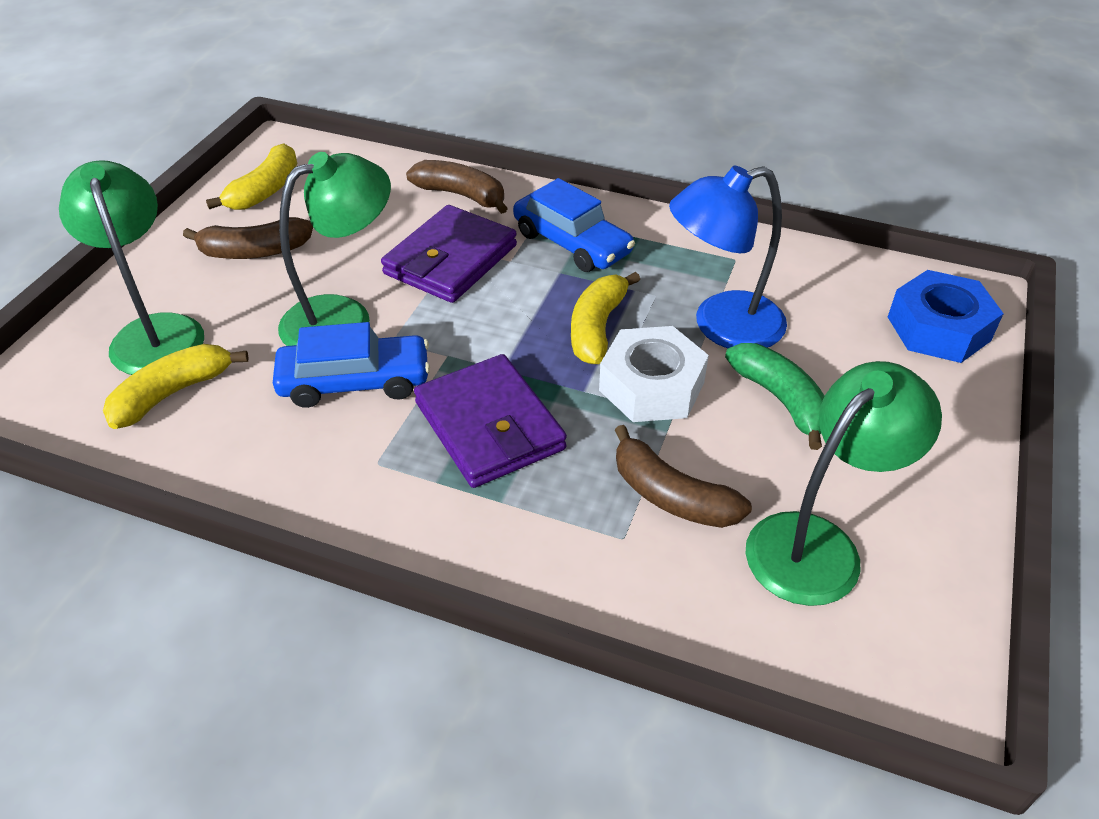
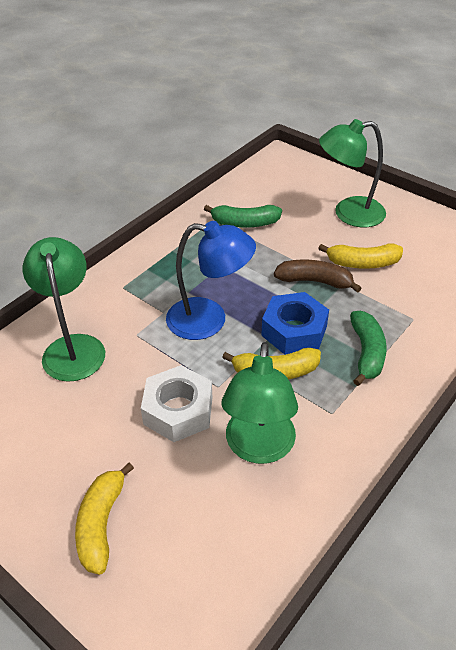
blue car: 2 -> 0
brown banana: 3 -> 1
green banana: 1 -> 2
purple wallet: 2 -> 0

